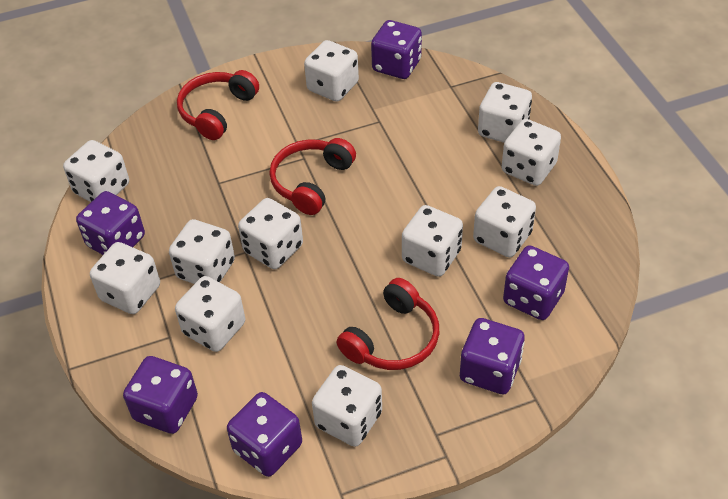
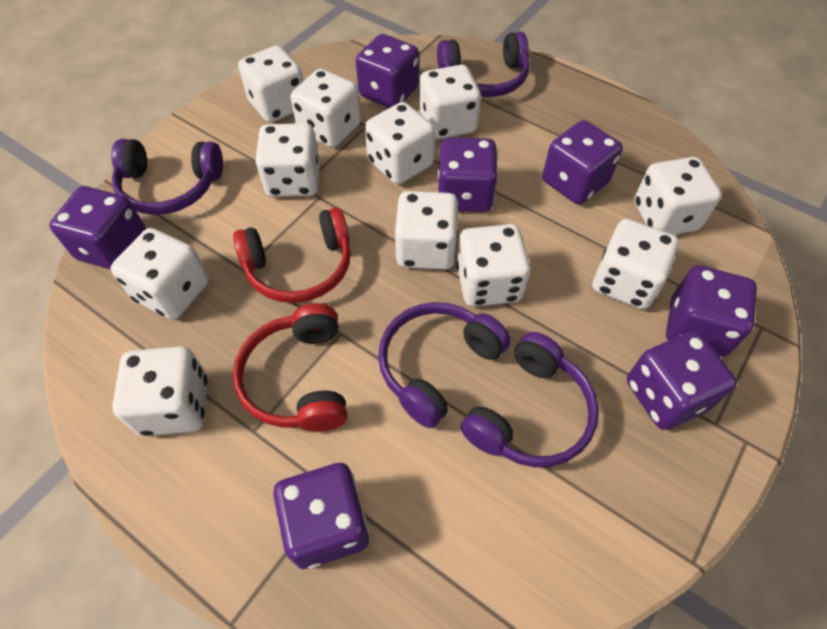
purple dice: 6 -> 7
purple headphones: 0 -> 4
red headphones: 3 -> 2

